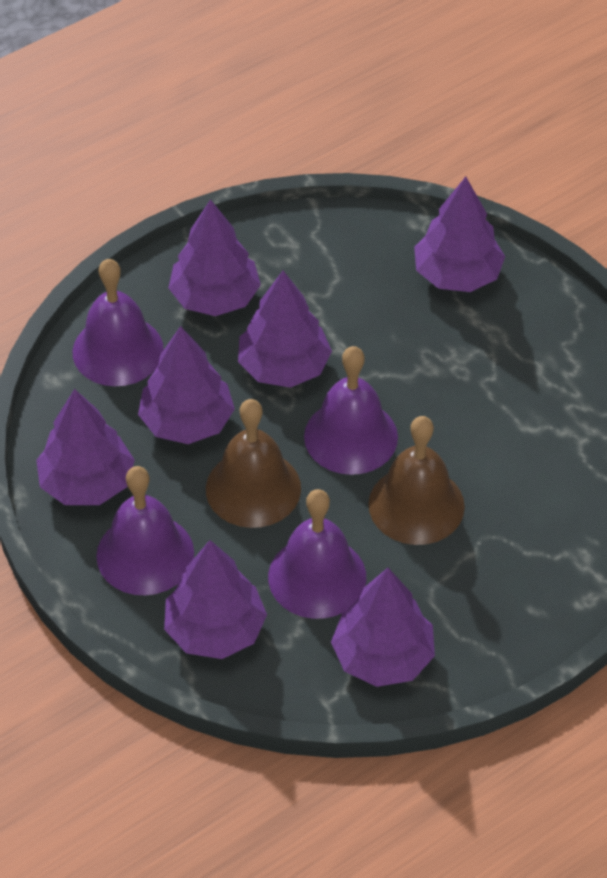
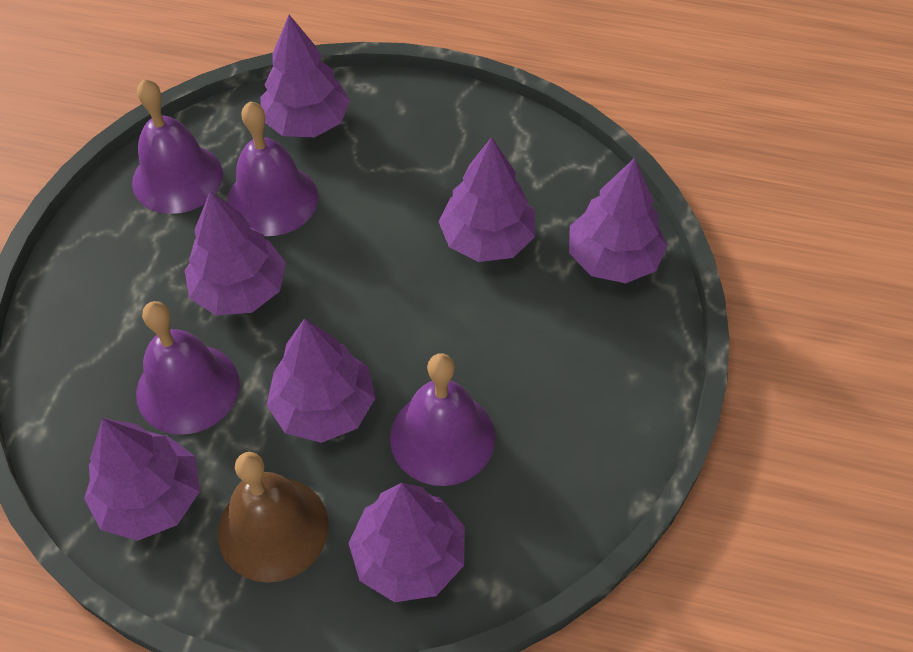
brown bell: 2 -> 1

